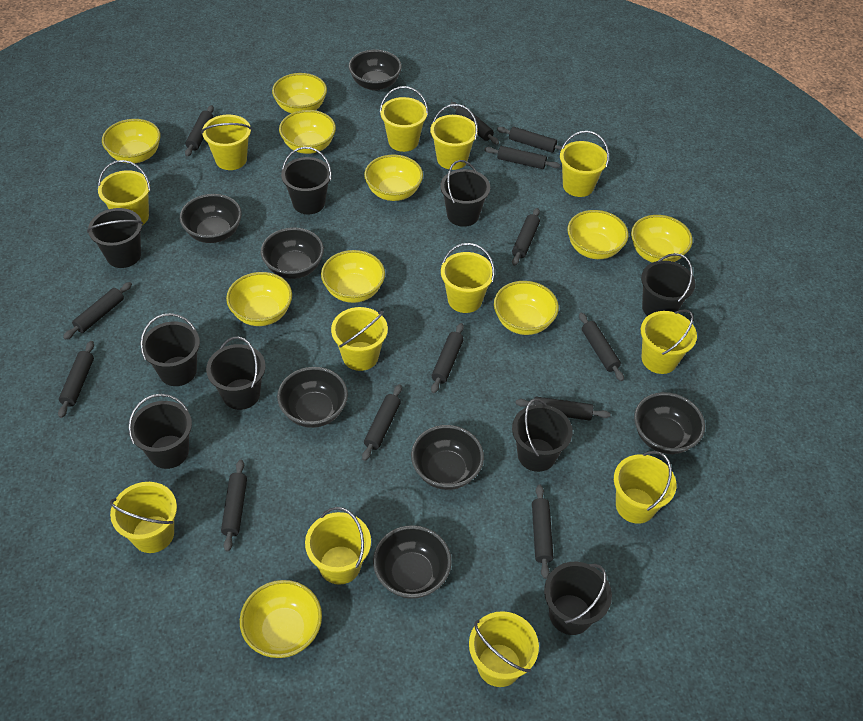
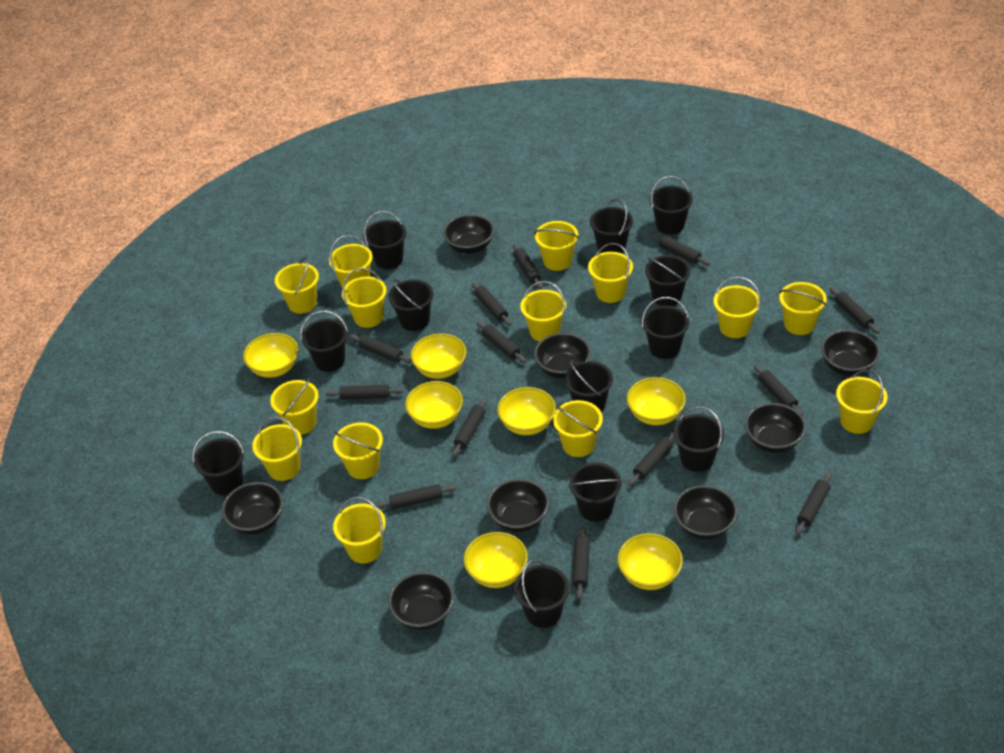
black bowl: 7 -> 8
black bucket: 9 -> 12
yellow bowl: 10 -> 7
yellow bucket: 12 -> 14

